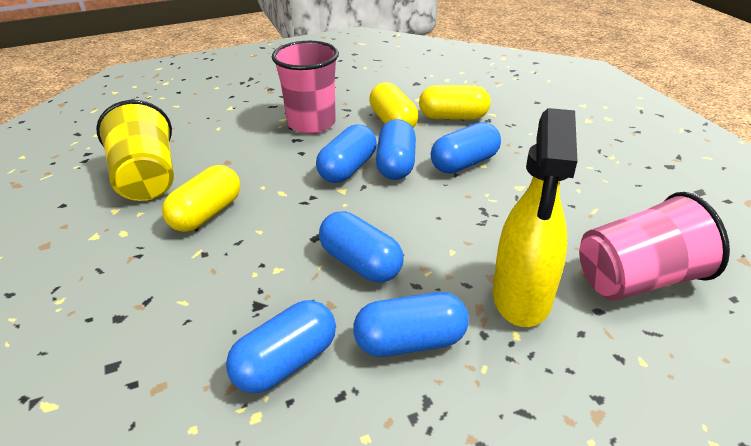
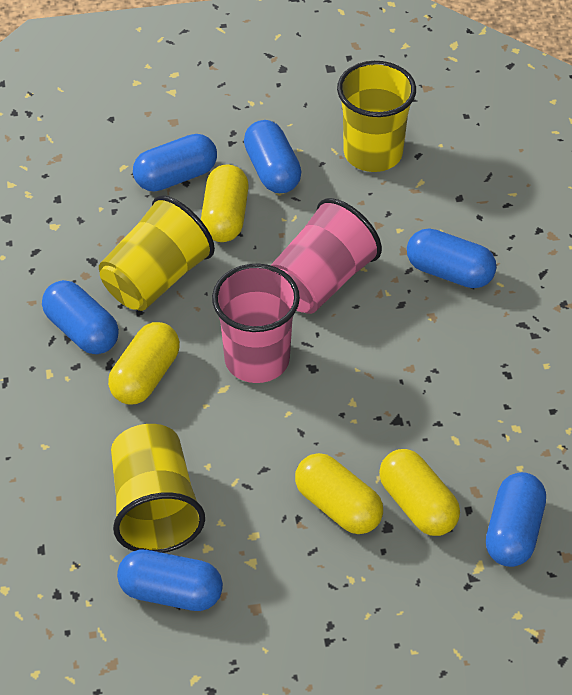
yellow capsule: 3 -> 4
yellow cup: 1 -> 3
yellow spray bottle: 1 -> 0

